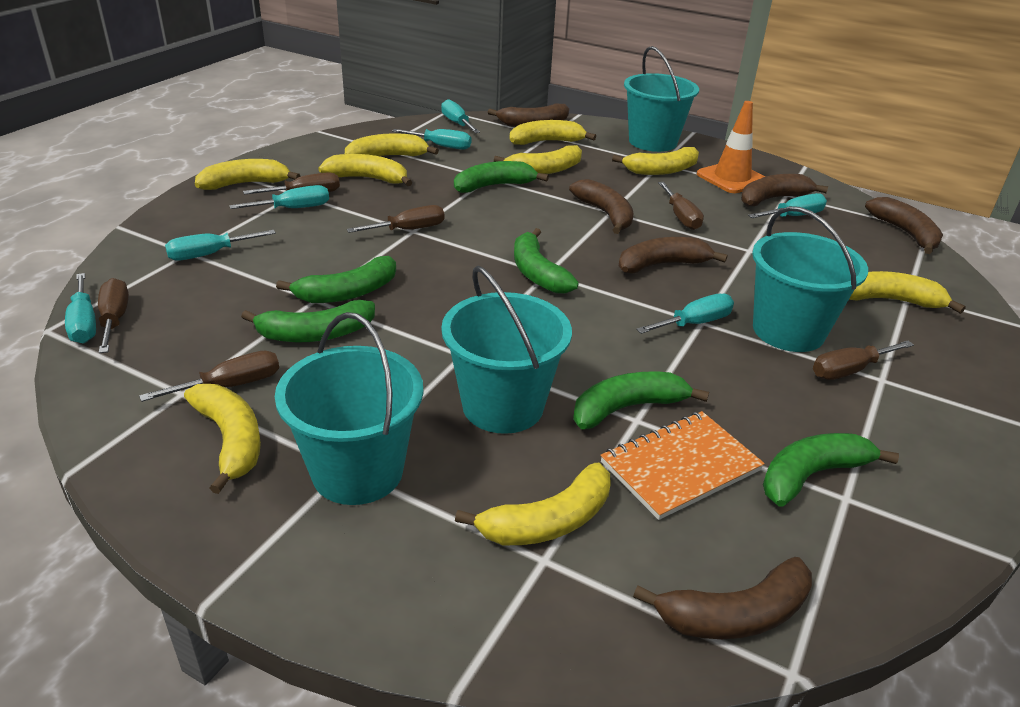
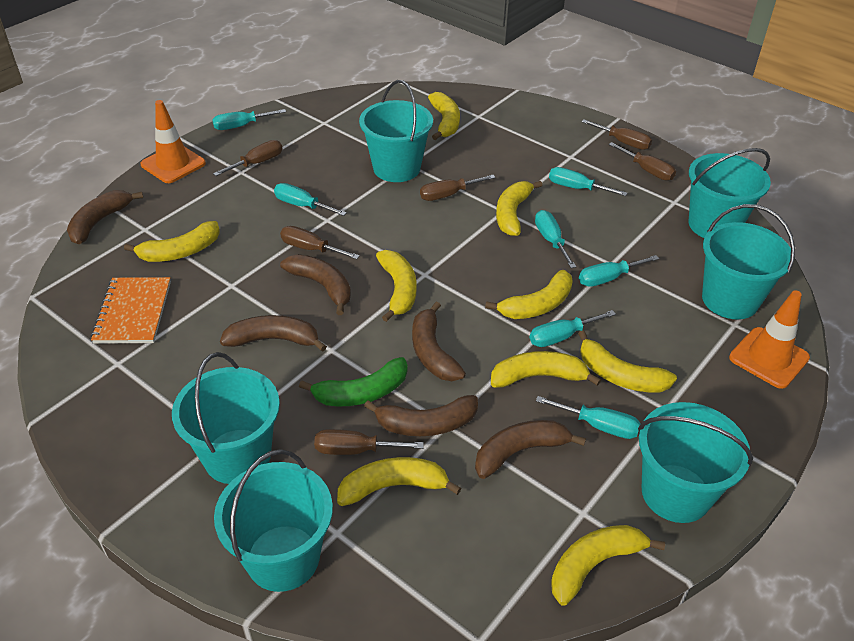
green banana: 6 -> 1
orange traffic cone: 1 -> 2
turquoise bucket: 4 -> 6

